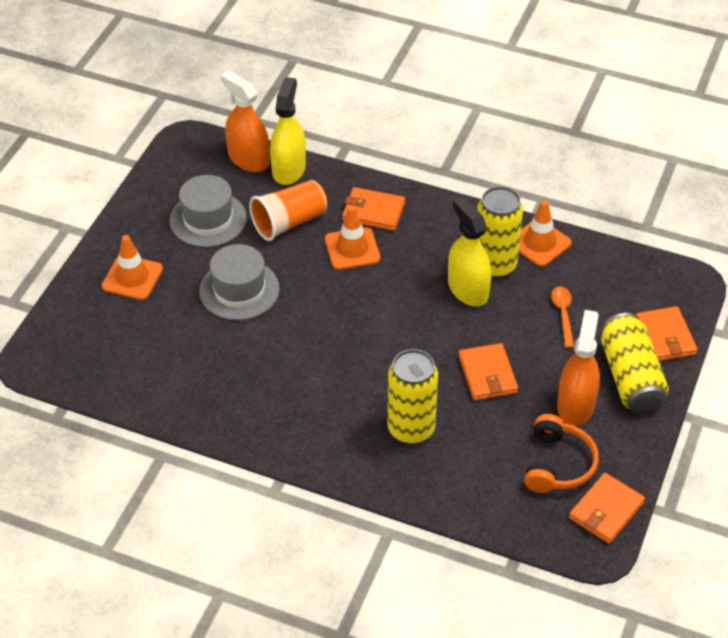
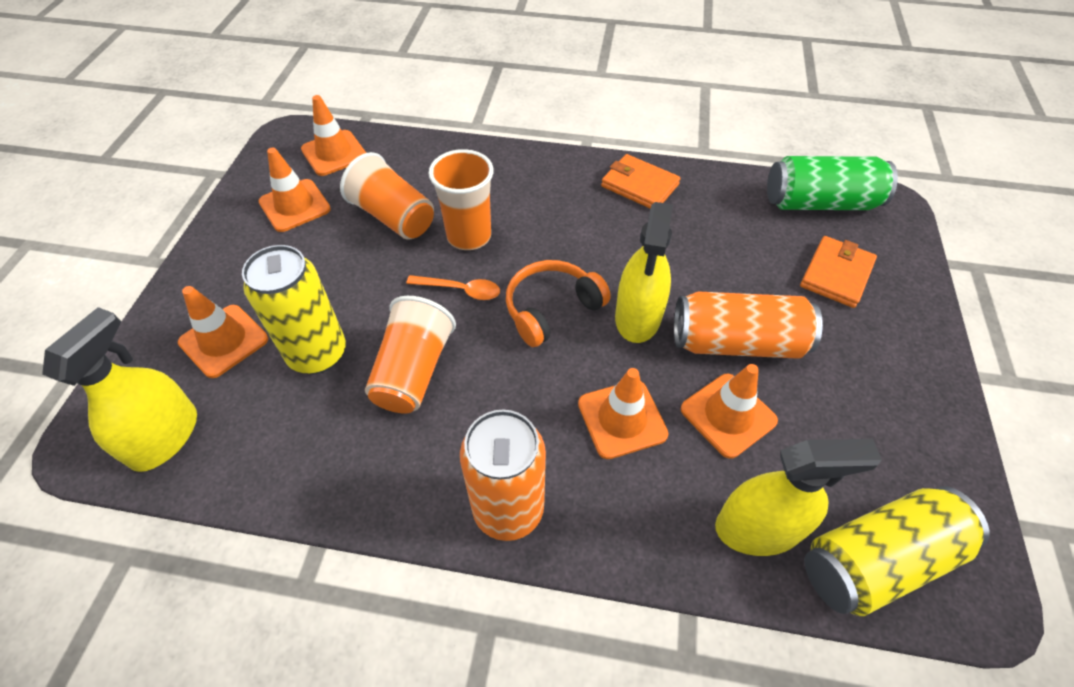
green can: 0 -> 1
grey hat: 2 -> 0
orange can: 0 -> 2
orange cup: 1 -> 3
orange spray bottle: 2 -> 0
orange traffic cone: 3 -> 5
orange wallet: 4 -> 2
yellow can: 3 -> 2
yellow spray bottle: 2 -> 3

